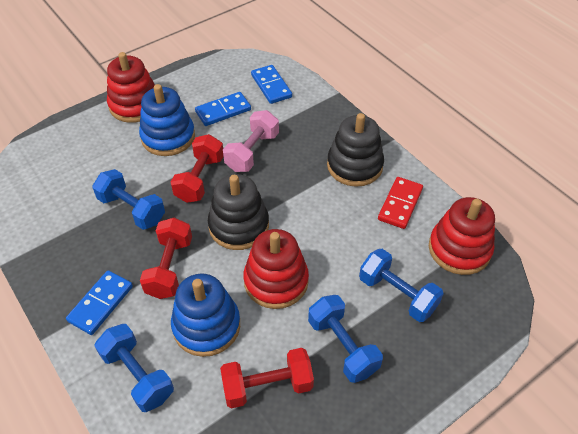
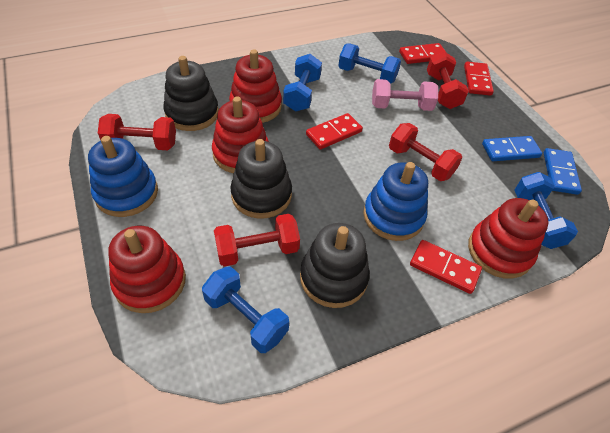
black stacking toy: 2 -> 3
blue domino: 3 -> 2
red domino: 1 -> 4
red dumbbell: 3 -> 4
red stacking toy: 3 -> 4

